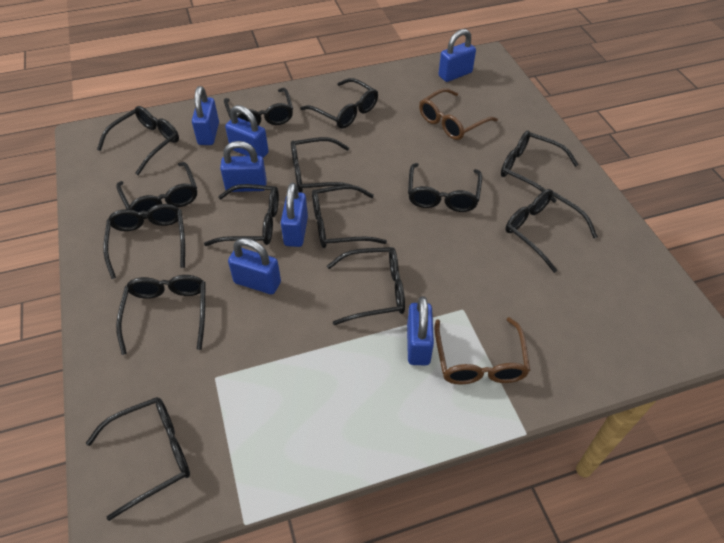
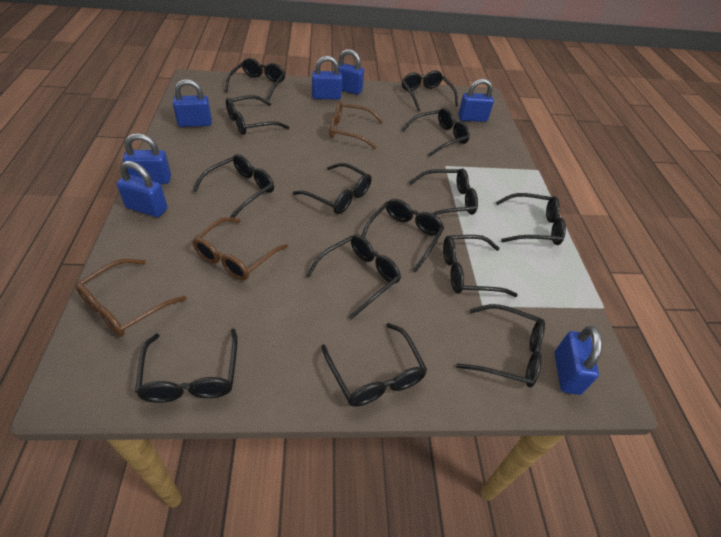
brown glasses: 2 -> 3

